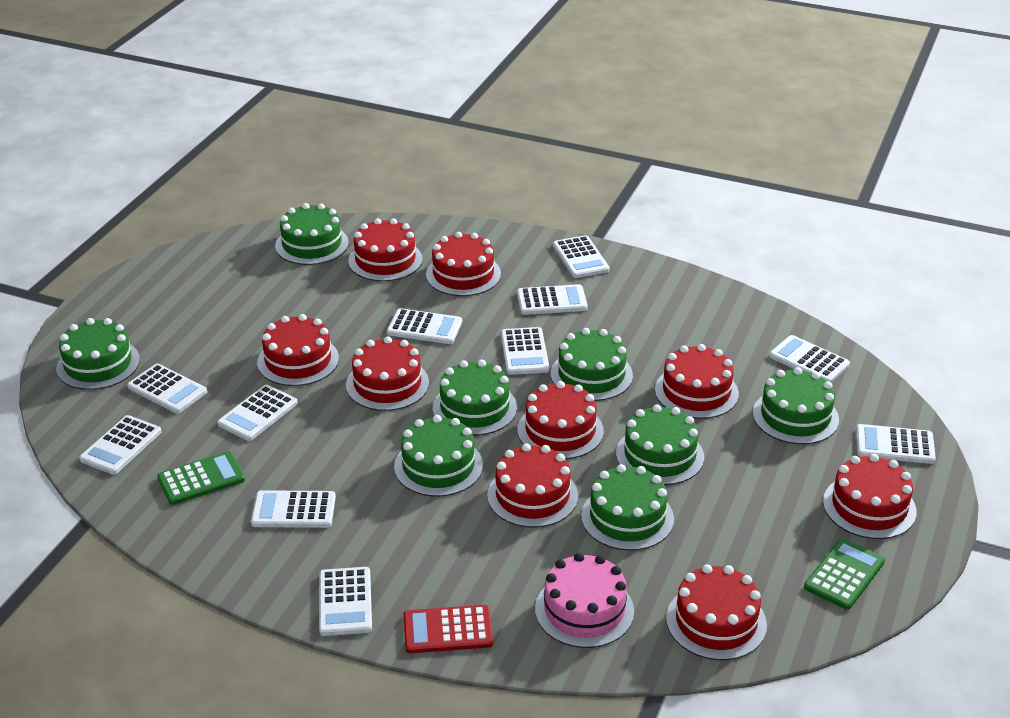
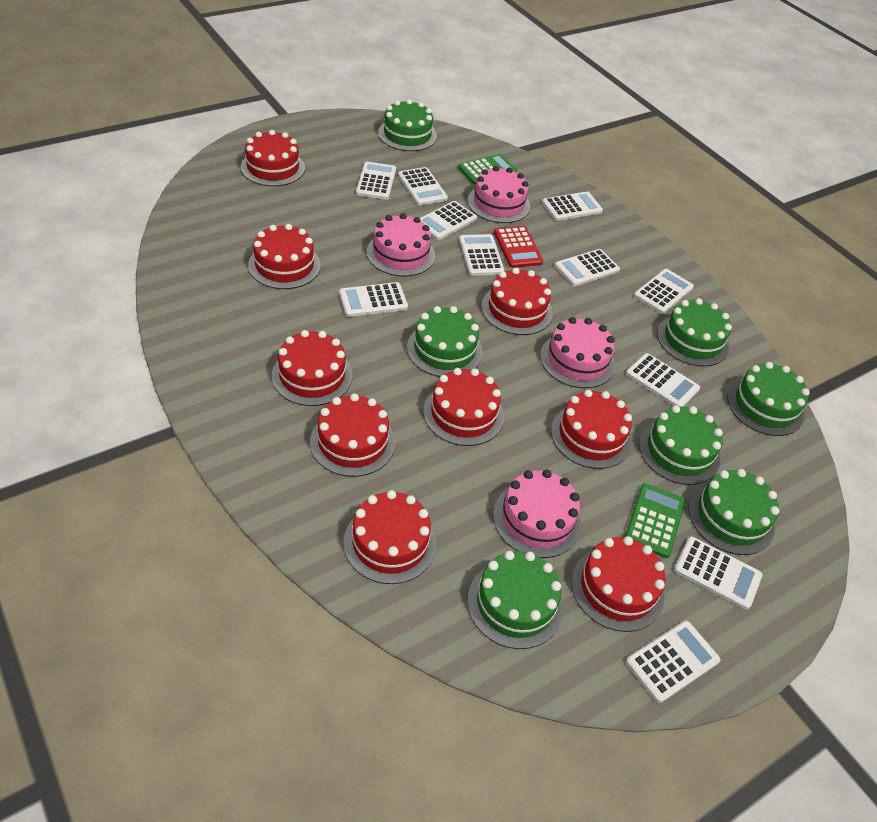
green cake: 8 -> 7
pink cake: 1 -> 4

